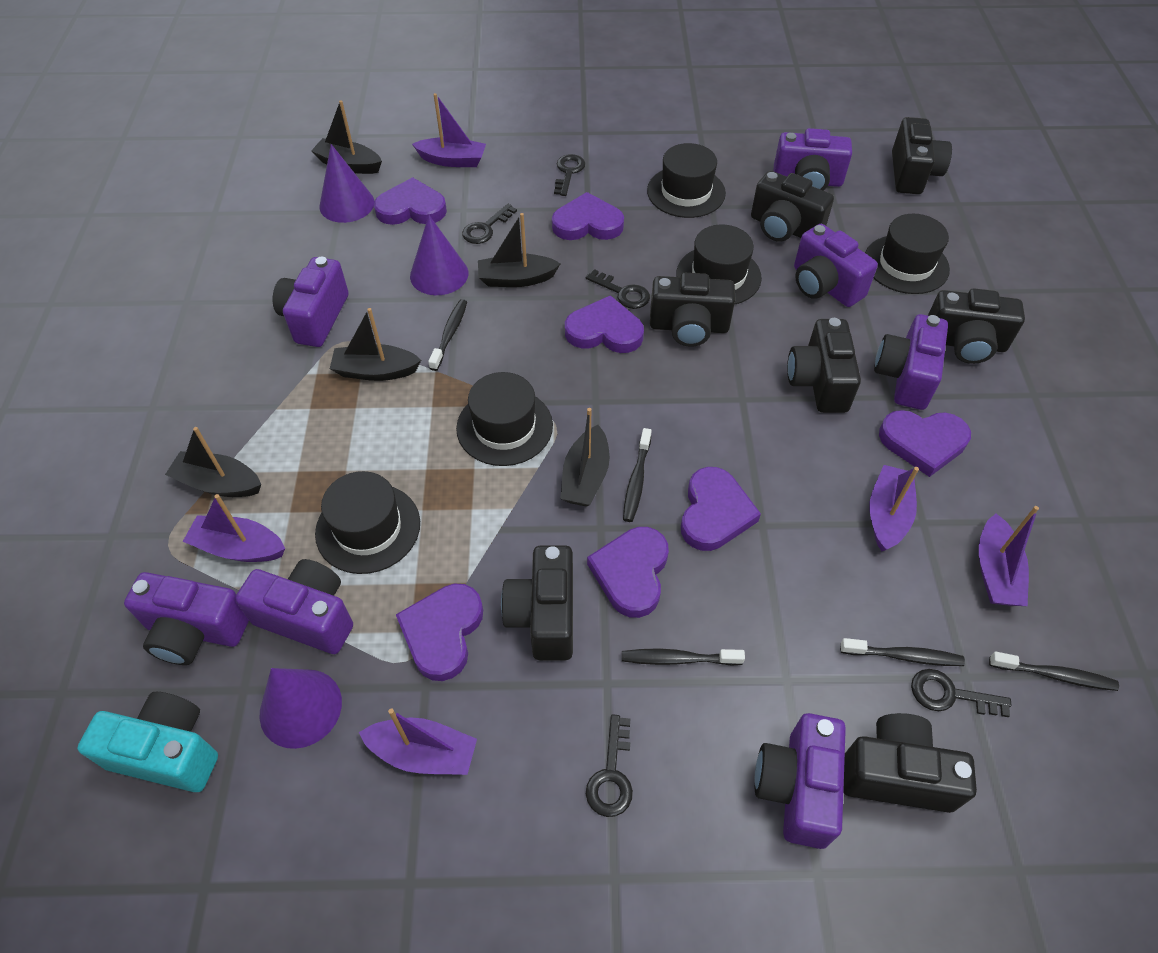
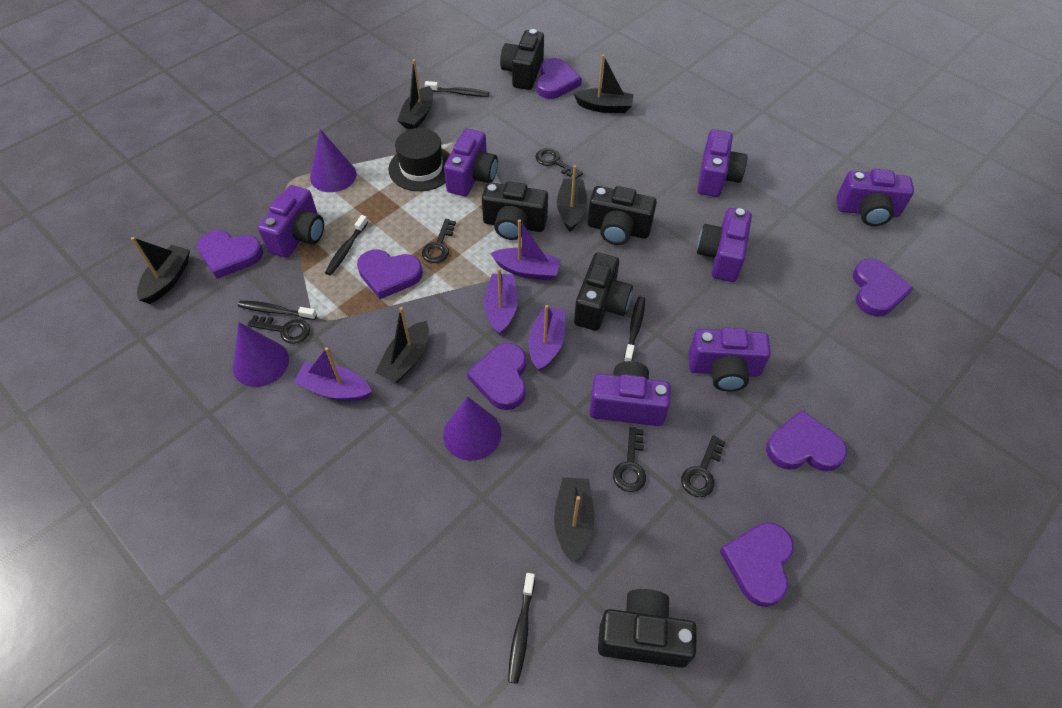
black boat: 5 -> 6
black camera: 7 -> 5
black hat: 5 -> 1
purple boat: 5 -> 4
turquoise camera: 1 -> 0

